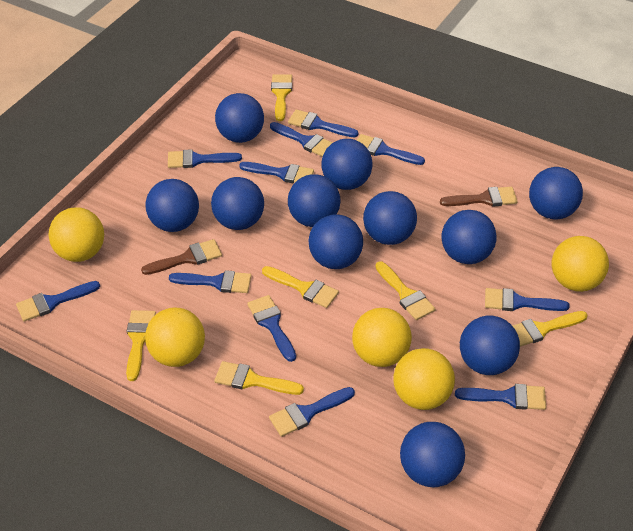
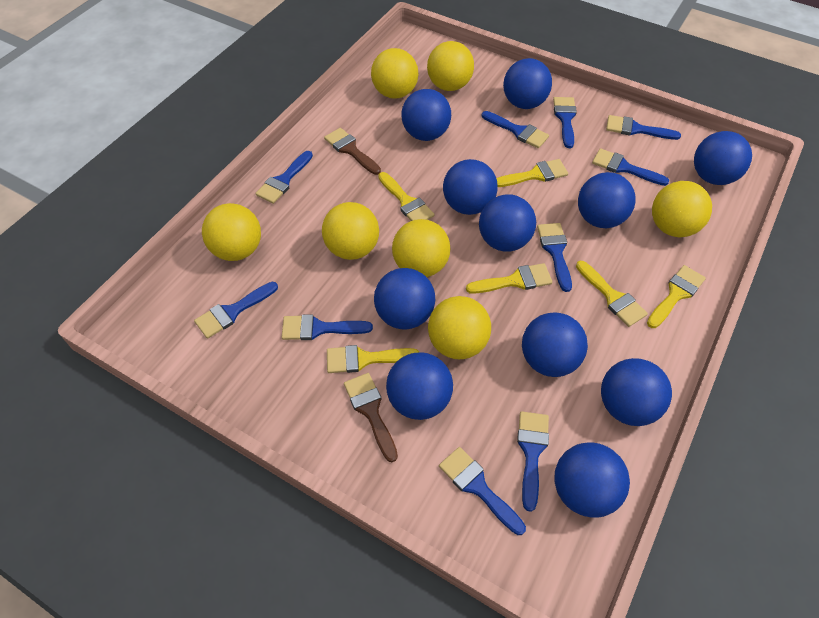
blue brush: 11 -> 10
yellow ball: 5 -> 7

